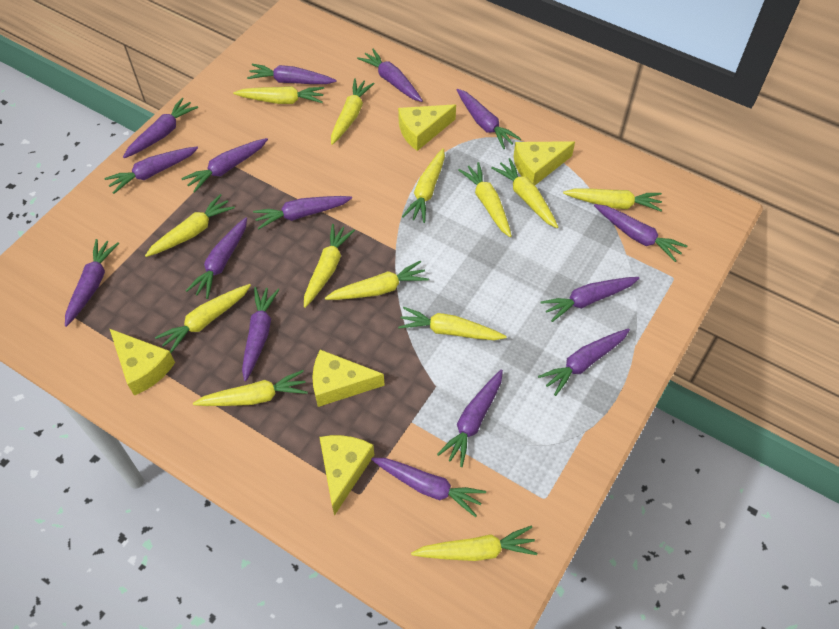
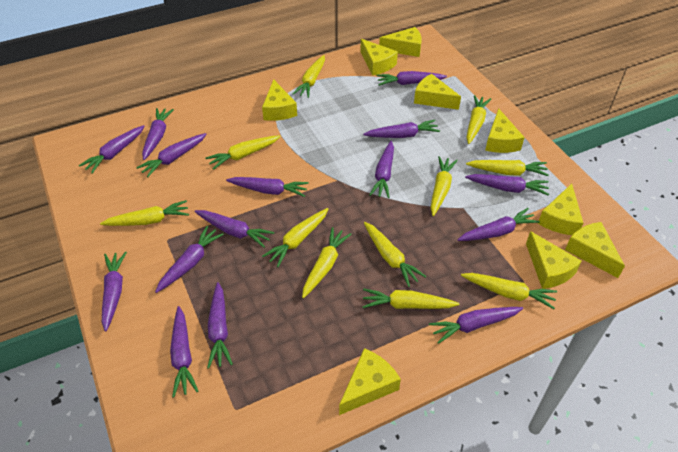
yellow carrot: 13 -> 11
yellow cheese: 5 -> 9

